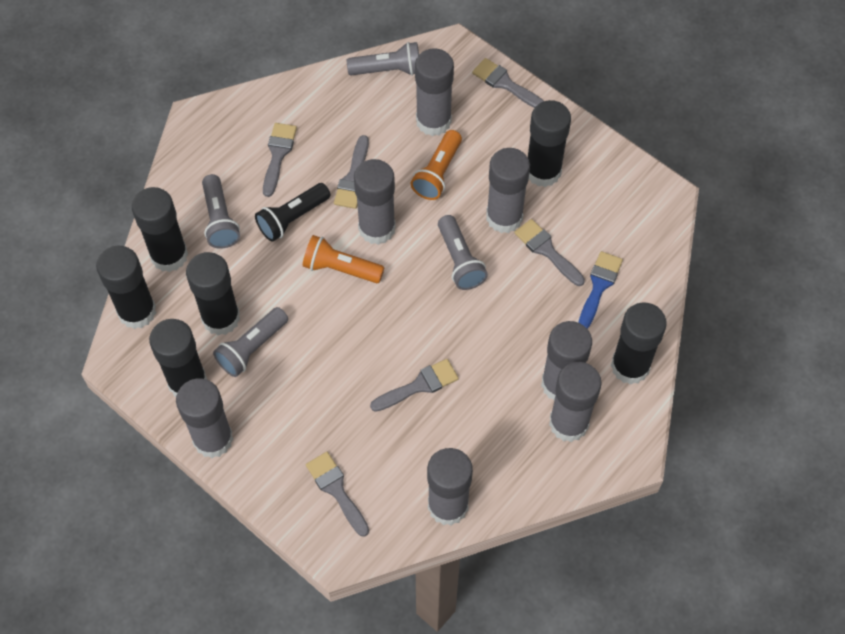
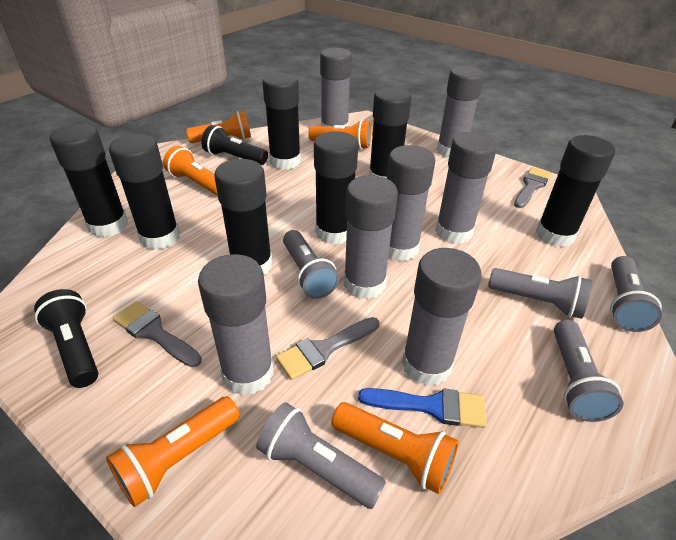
black flashlight: 1 -> 2
black glue stick: 6 -> 7
grey brush: 6 -> 3
grey flashlight: 4 -> 5
orange flashlight: 2 -> 5

